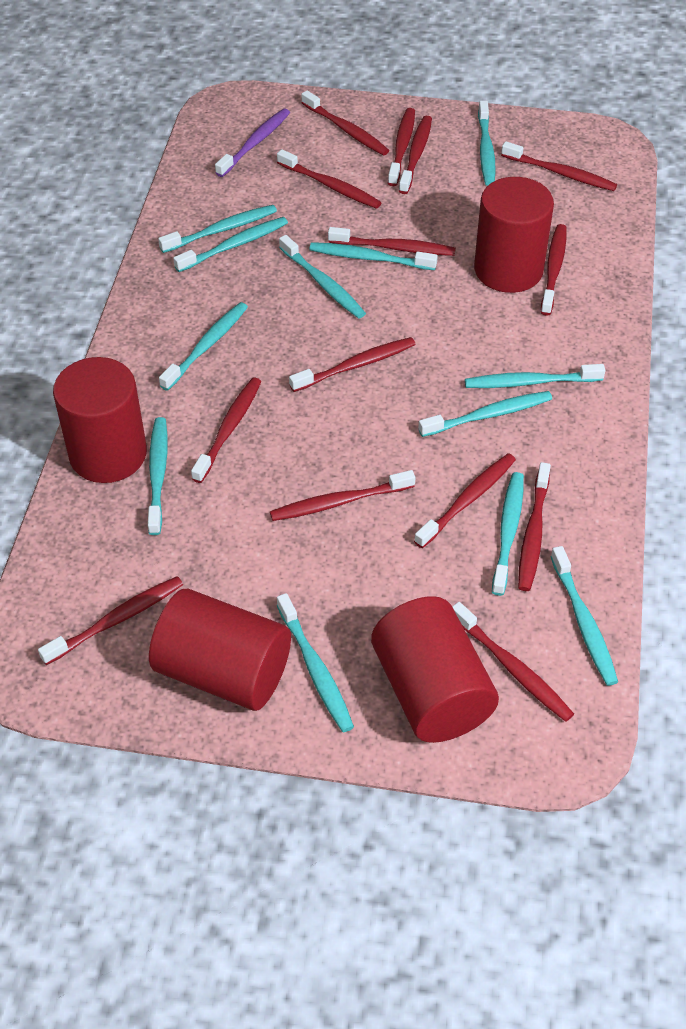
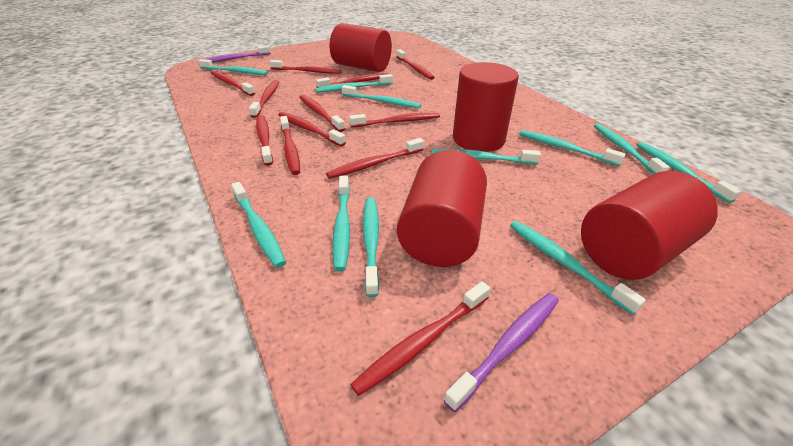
purple toothbrush: 1 -> 2
red toothbrush: 14 -> 12
turquoise toothbrush: 12 -> 11

